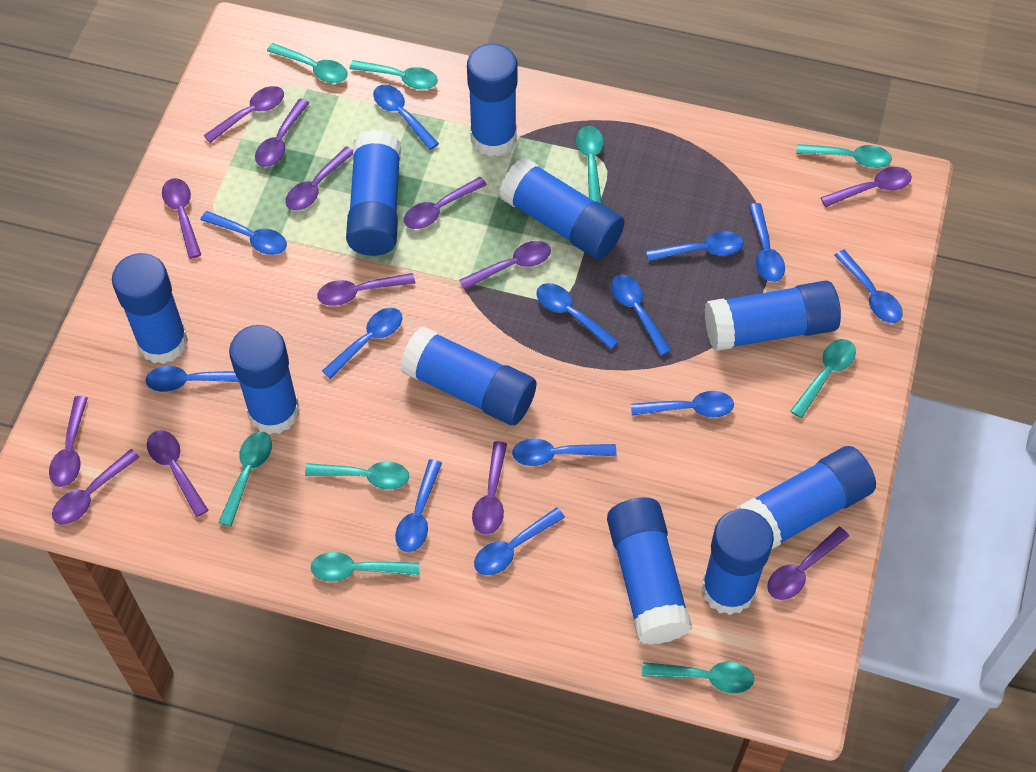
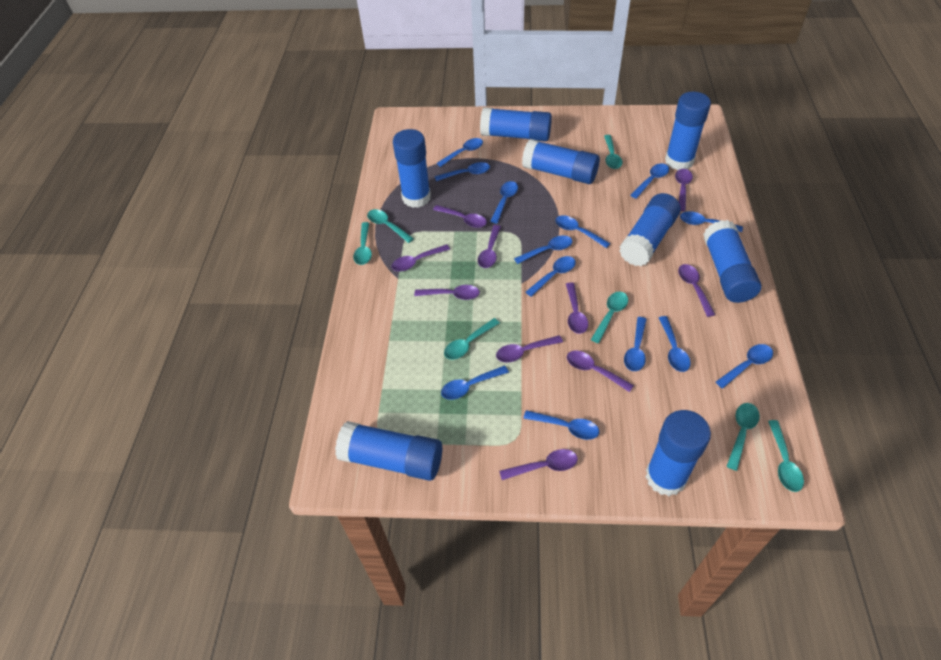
blue glue stick: 10 -> 8
purple spoon: 13 -> 10
turquoise spoon: 9 -> 7

